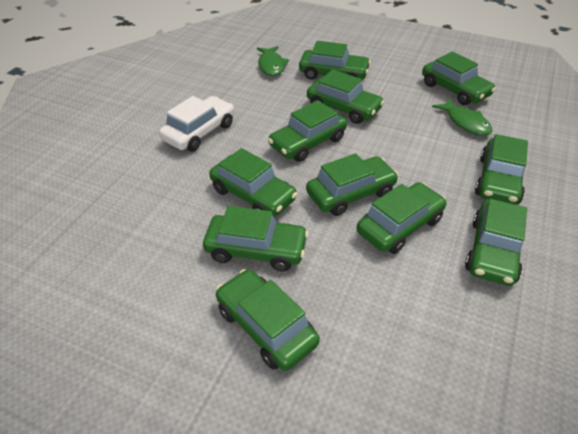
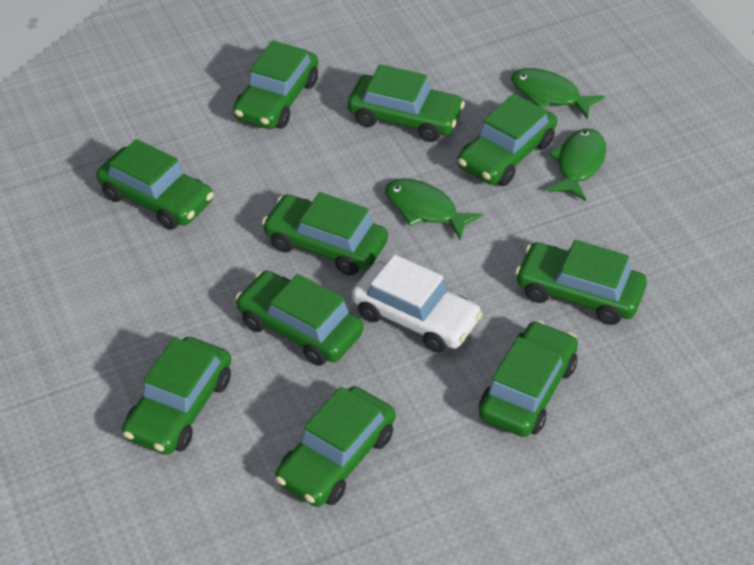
green car: 11 -> 10
green fish: 2 -> 3

